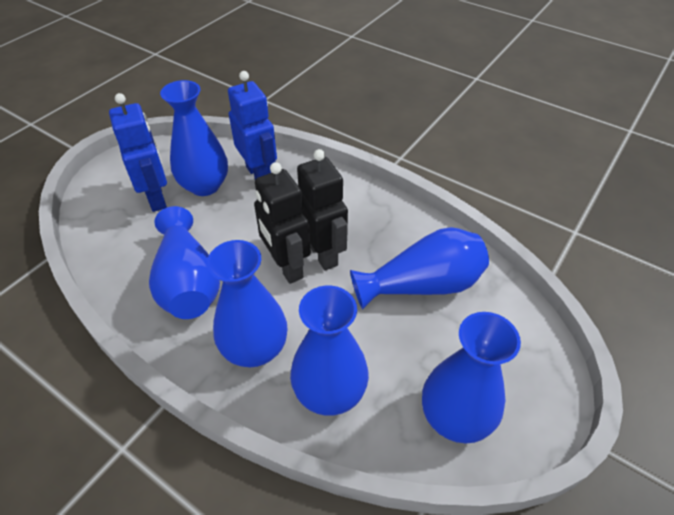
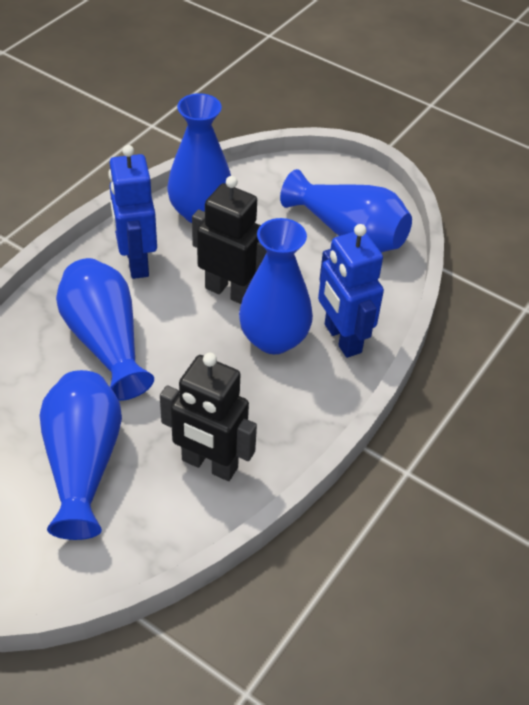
blue vase: 6 -> 5

